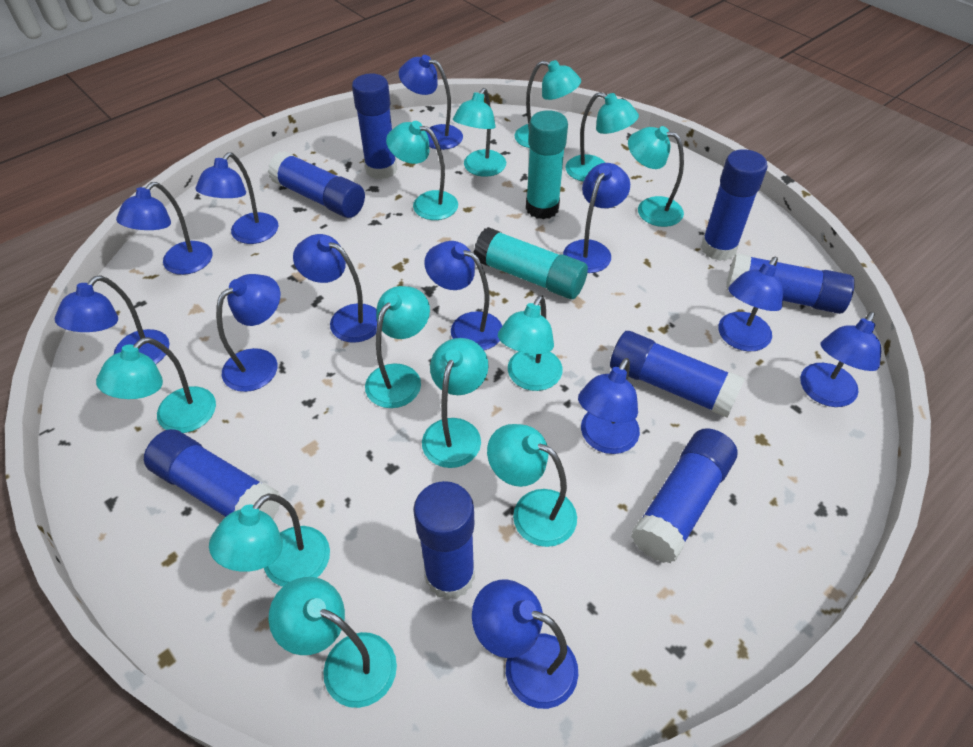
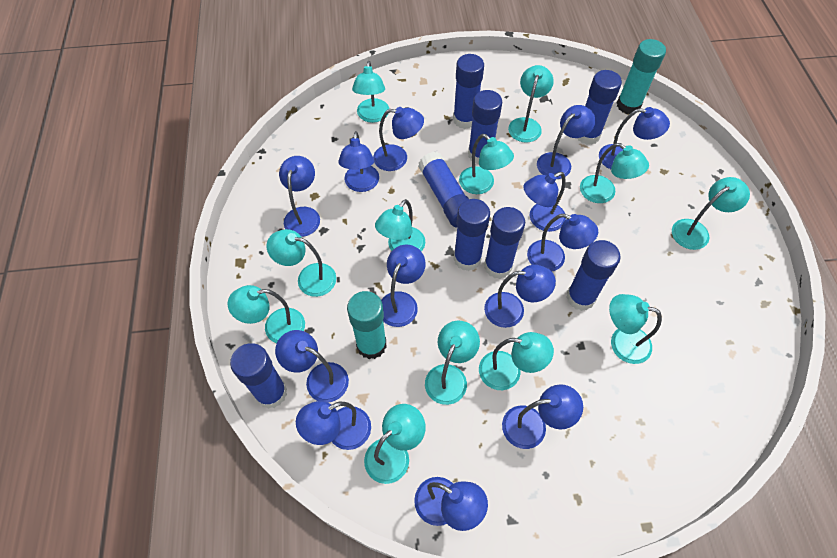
blue lamp: 12 -> 13

